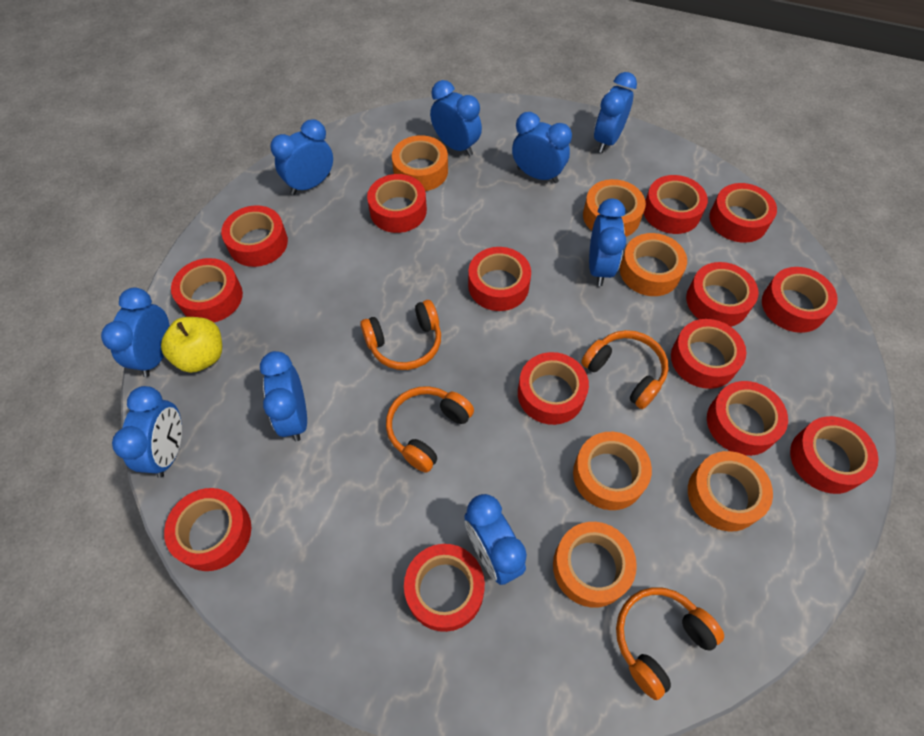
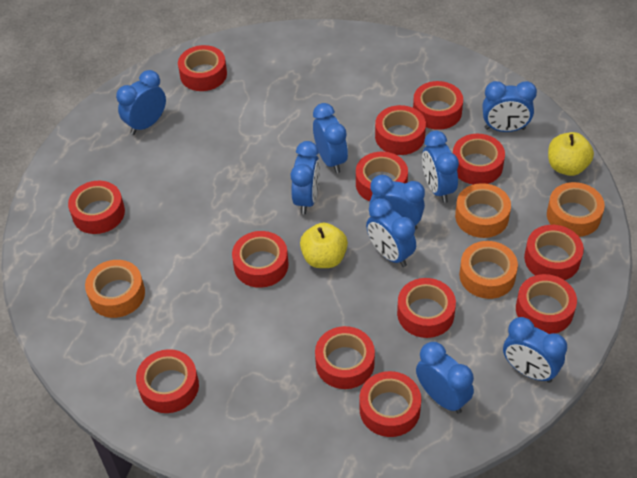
orange headphones: 4 -> 0
orange tape: 6 -> 4
red tape: 14 -> 13
yellow apple: 1 -> 2

